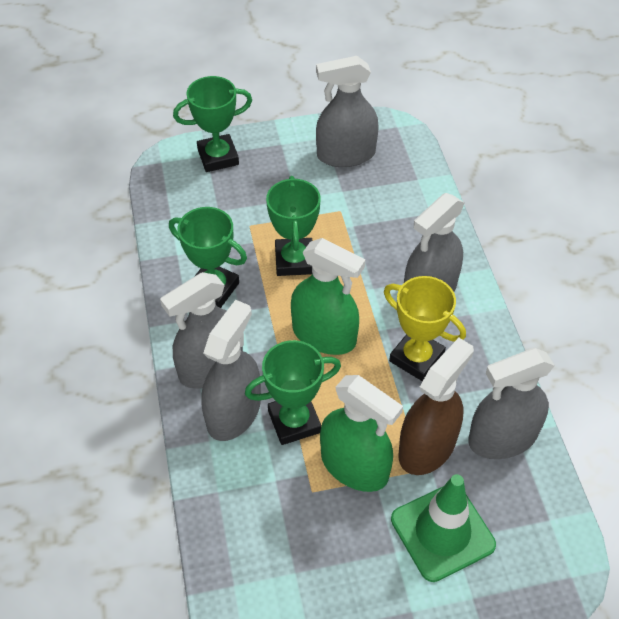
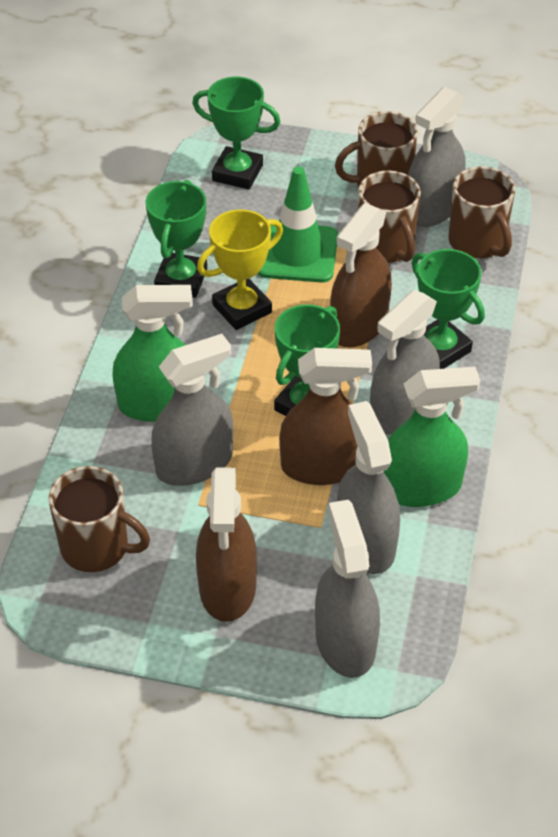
brown mug: 0 -> 4
brown spray bottle: 1 -> 3

